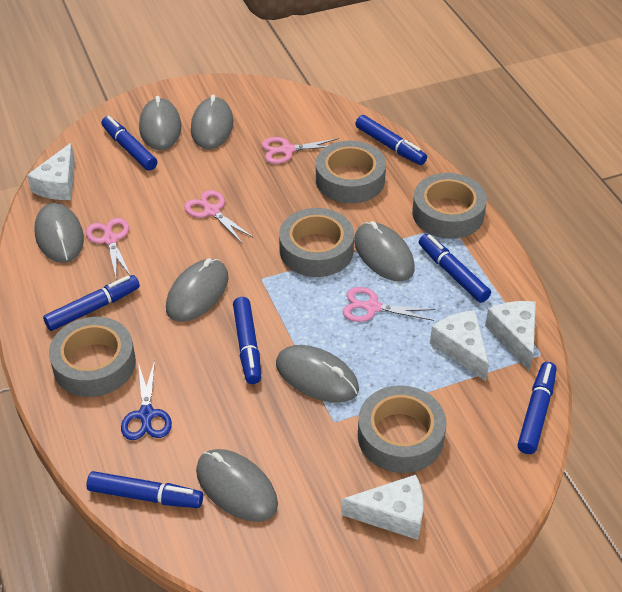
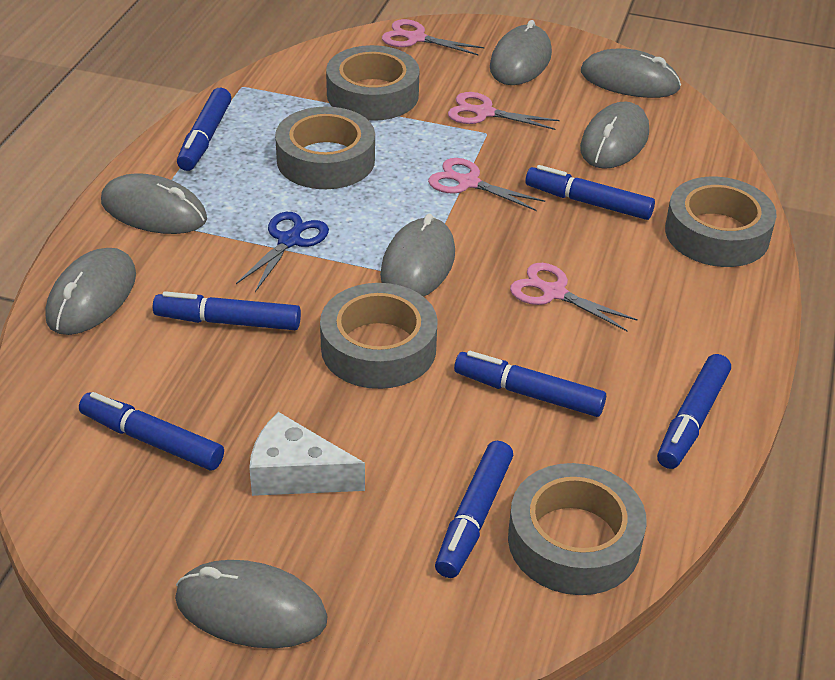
white cheese: 4 -> 1

